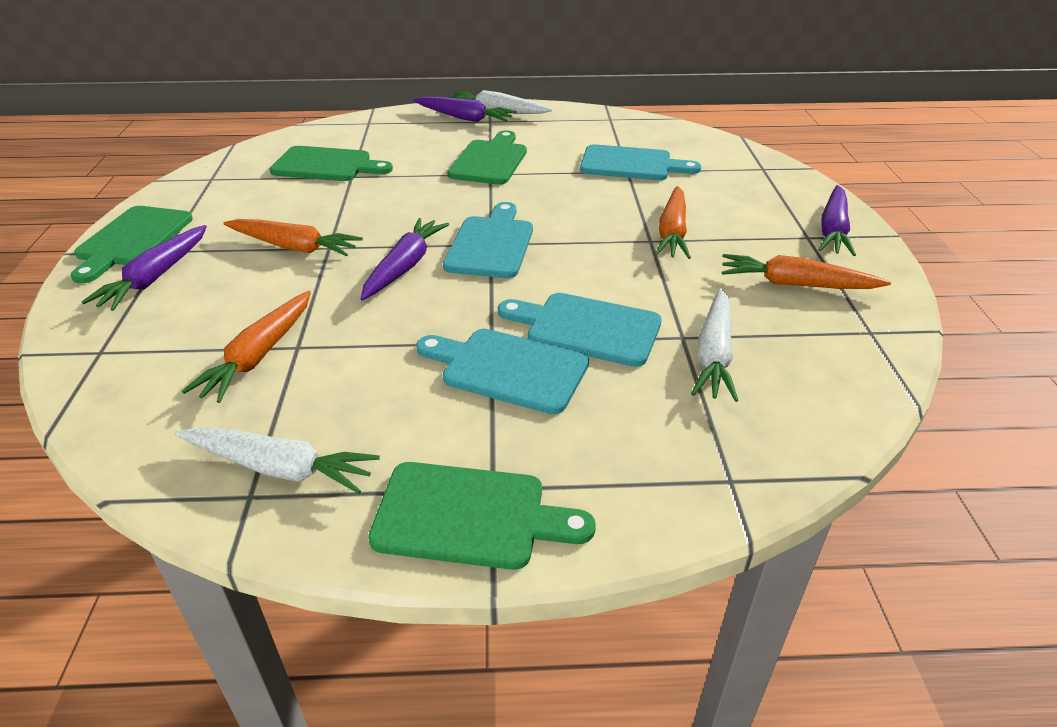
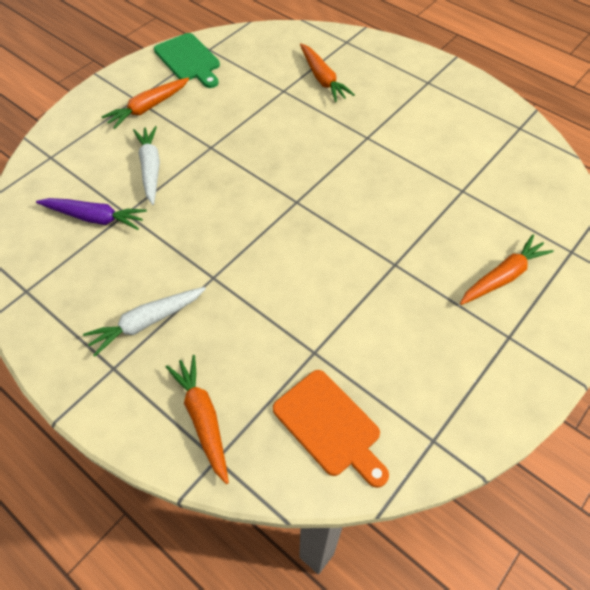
green cutting board: 4 -> 1
orange cutting board: 0 -> 1
purple carrot: 4 -> 1
turquoise cutting board: 4 -> 0
white carrot: 3 -> 2

